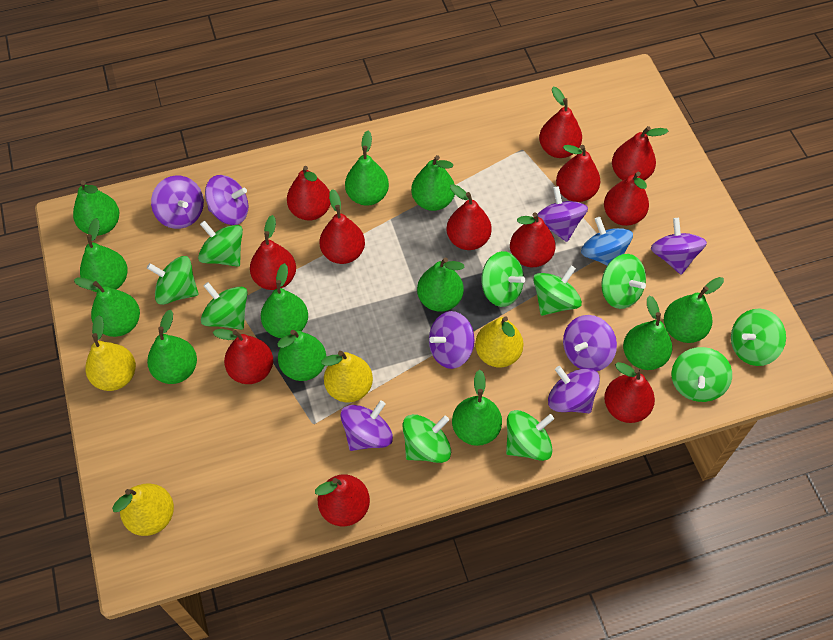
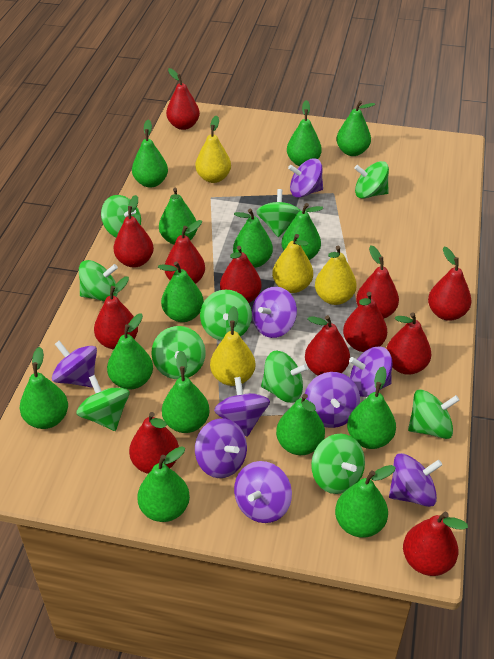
blue spinning top: 1 -> 0
green pear: 12 -> 14
purple spinning top: 8 -> 9

